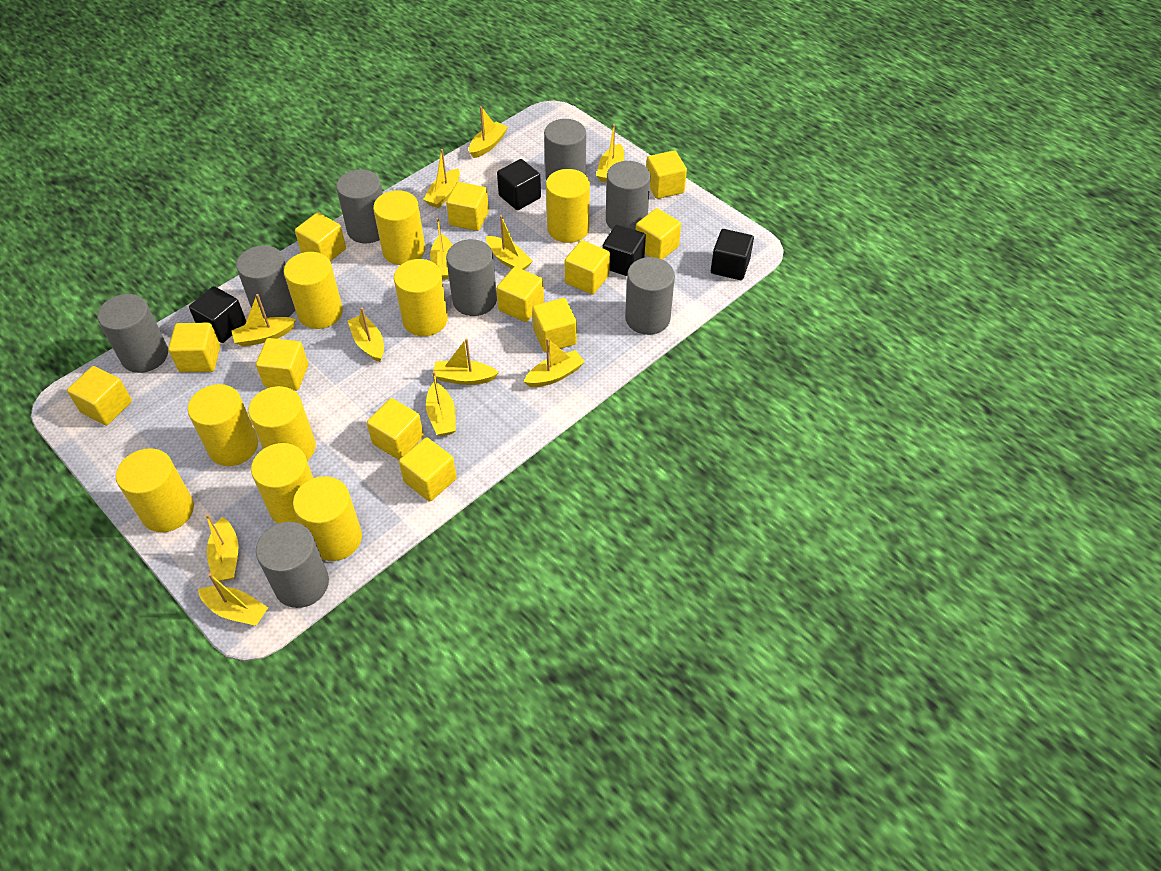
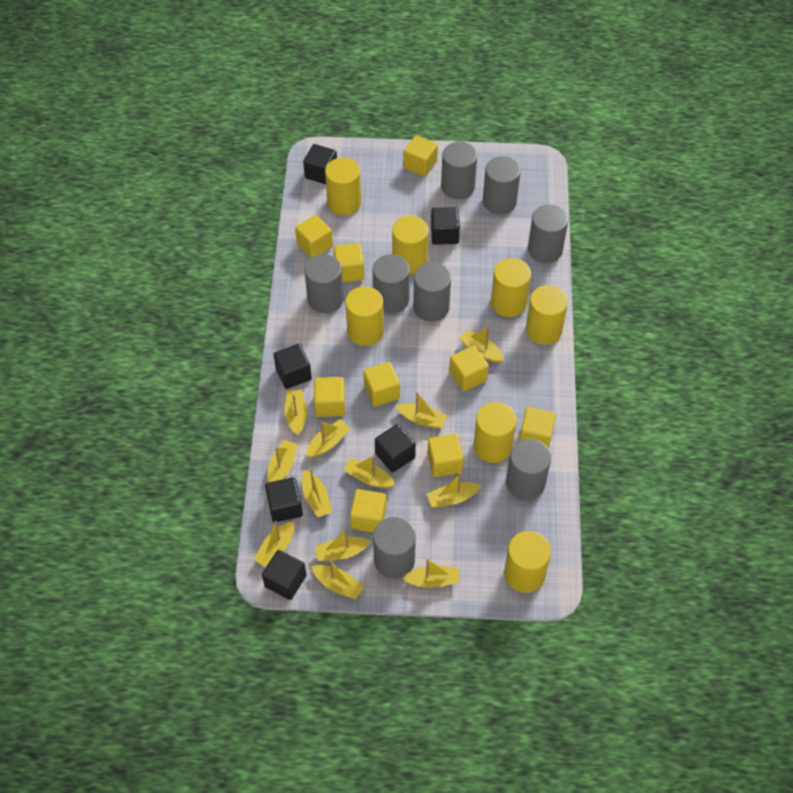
black cube: 4 -> 6
yellow cube: 12 -> 9
yellow cylinder: 9 -> 7

